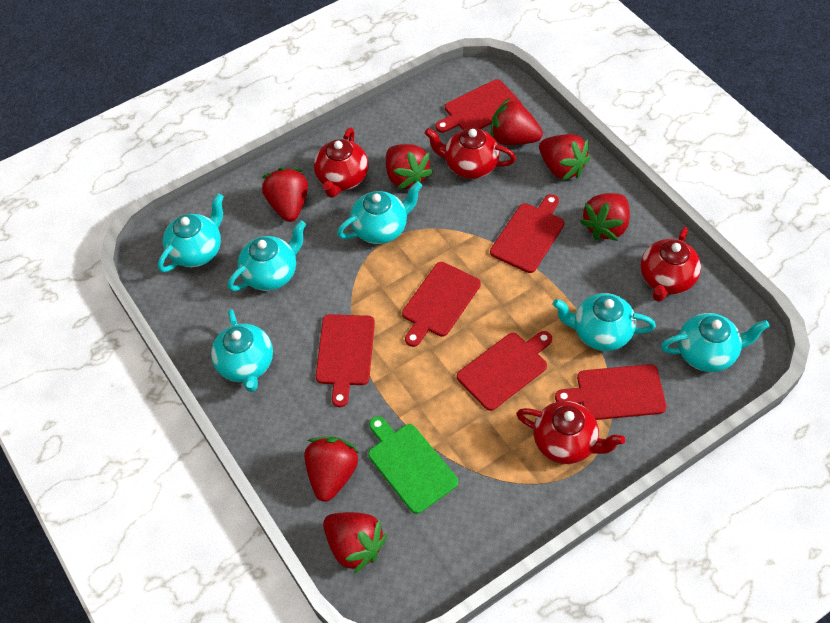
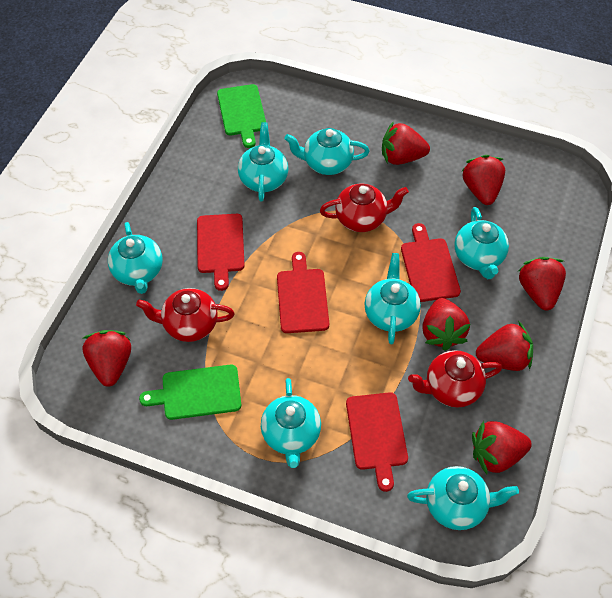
green cutting board: 1 -> 2
red cutting board: 6 -> 4
red teapot: 4 -> 3
turquoise teapot: 6 -> 7

